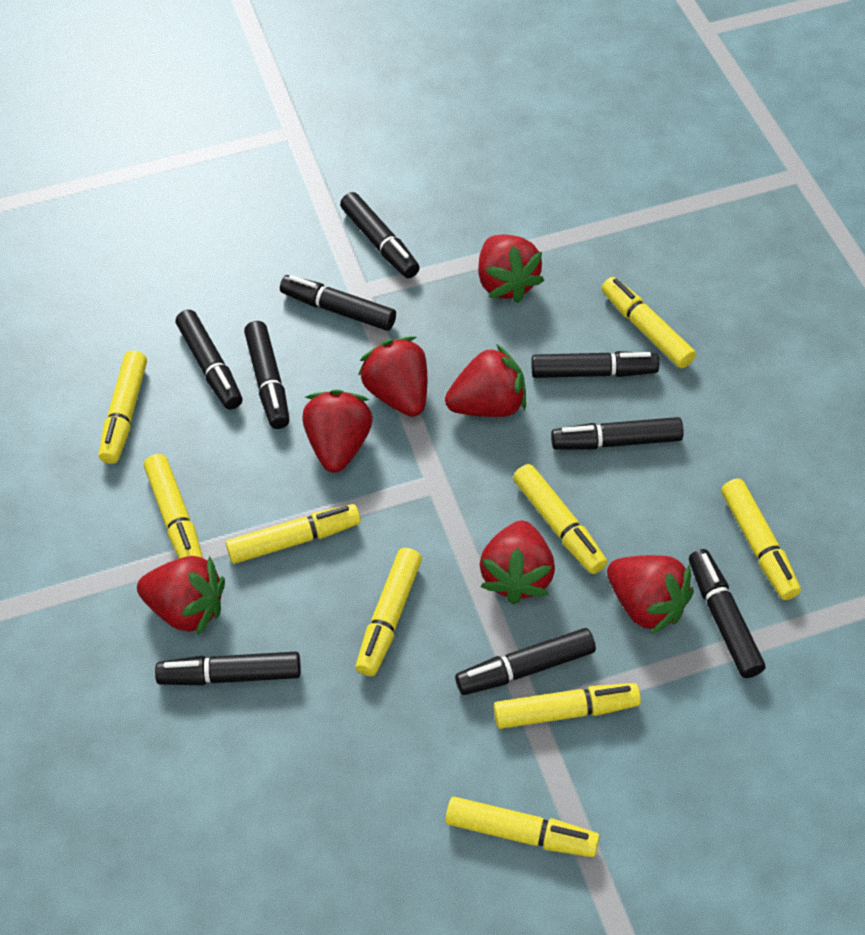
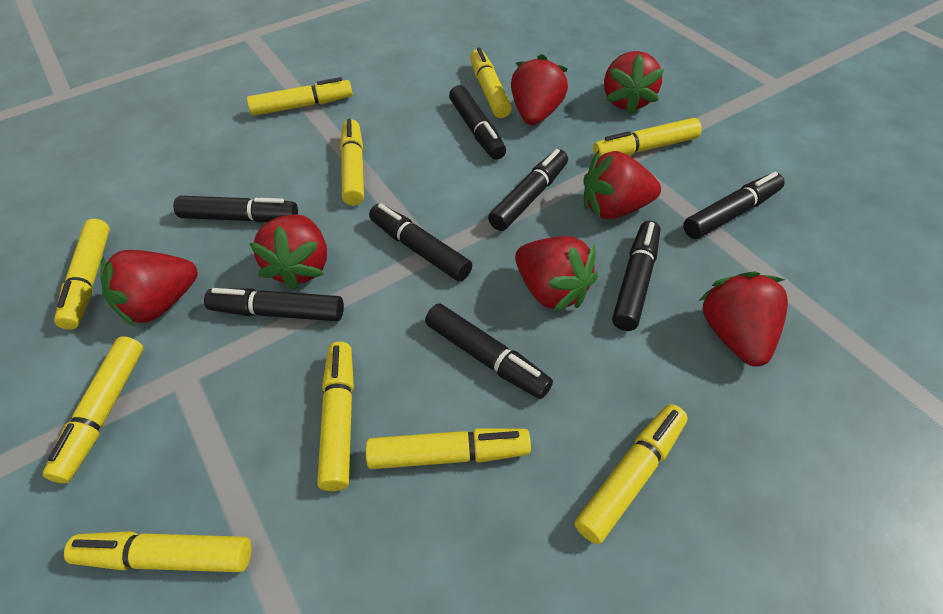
black marker: 9 -> 8
yellow marker: 9 -> 10

